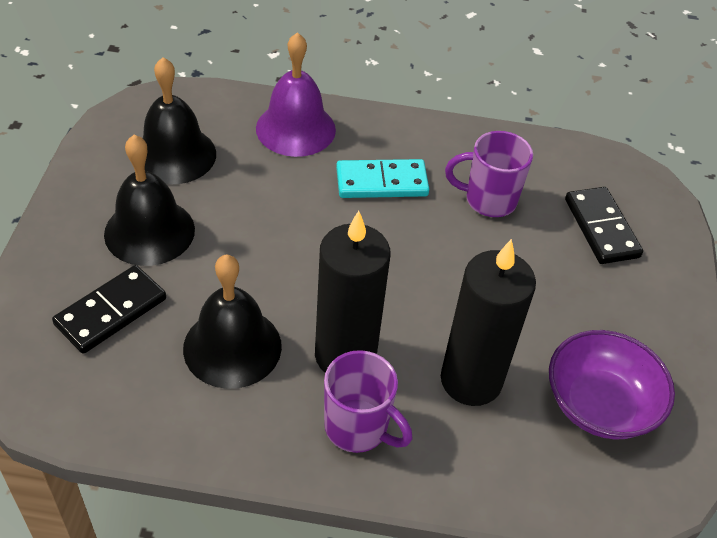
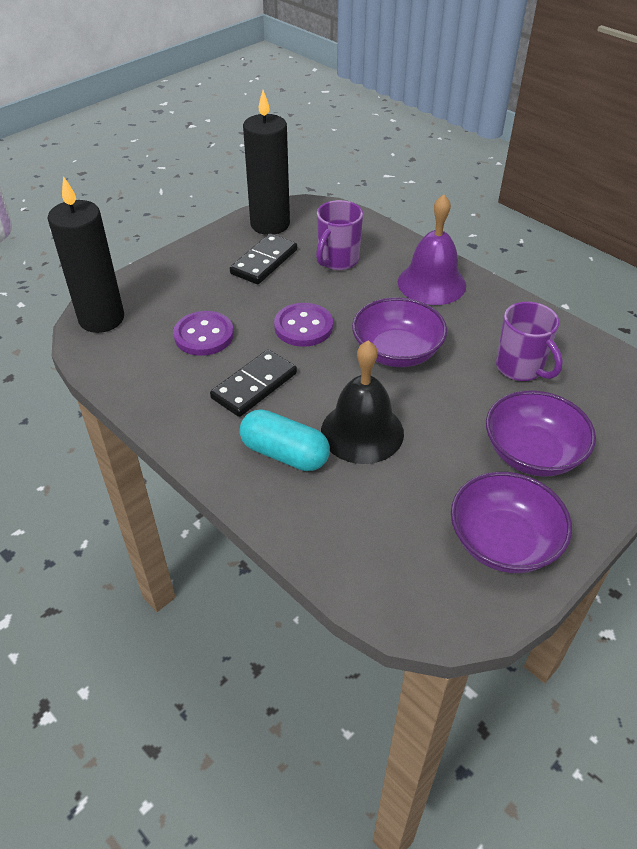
black bell: 3 -> 1
purple bowl: 1 -> 3
purple button: 0 -> 2
turquoise capsule: 0 -> 1
turquoise domino: 1 -> 0

